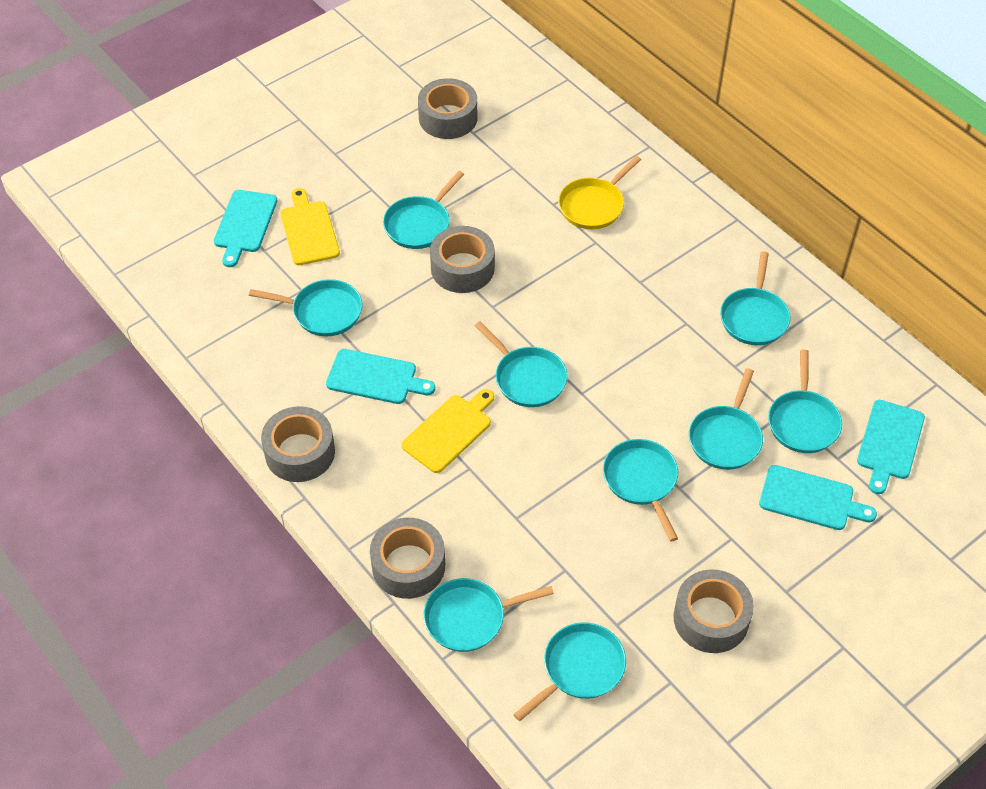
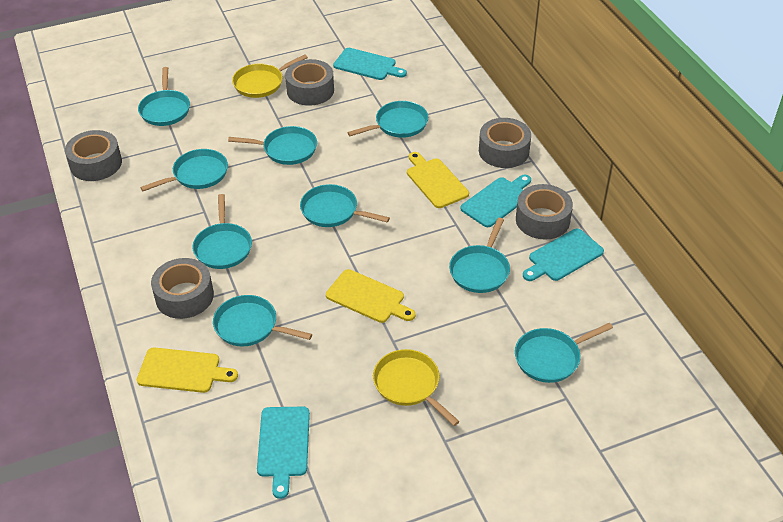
yellow cutting board: 2 -> 3
yellow pan: 1 -> 2

